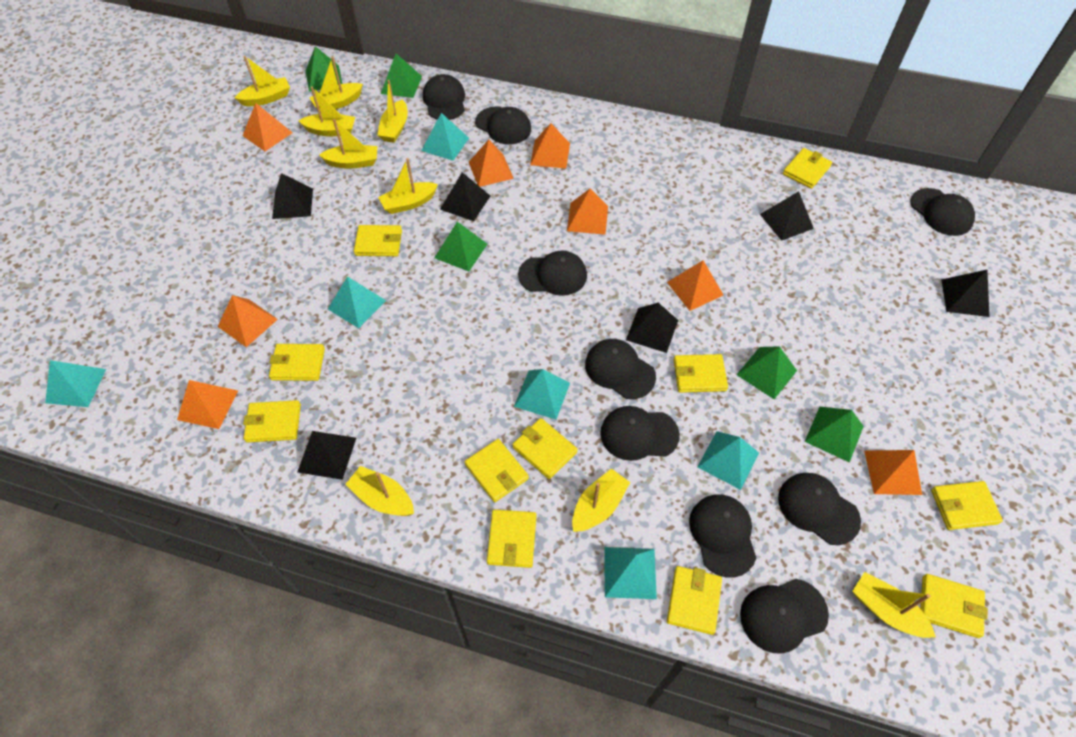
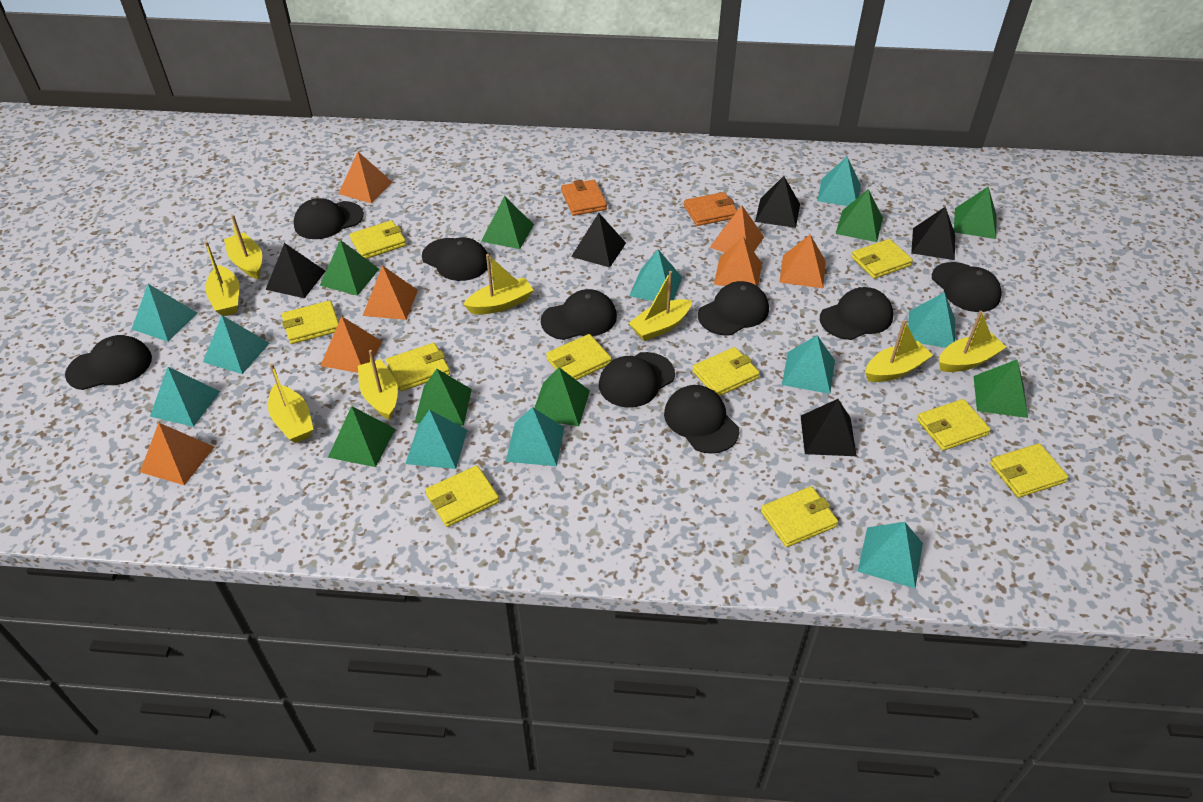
black pyramid: 6 -> 5
green pyramid: 5 -> 8
orange pyramid: 8 -> 7
orange wallet: 0 -> 2
turquoise pyramid: 6 -> 10
yellow boat: 9 -> 8
yellow wallet: 11 -> 10

